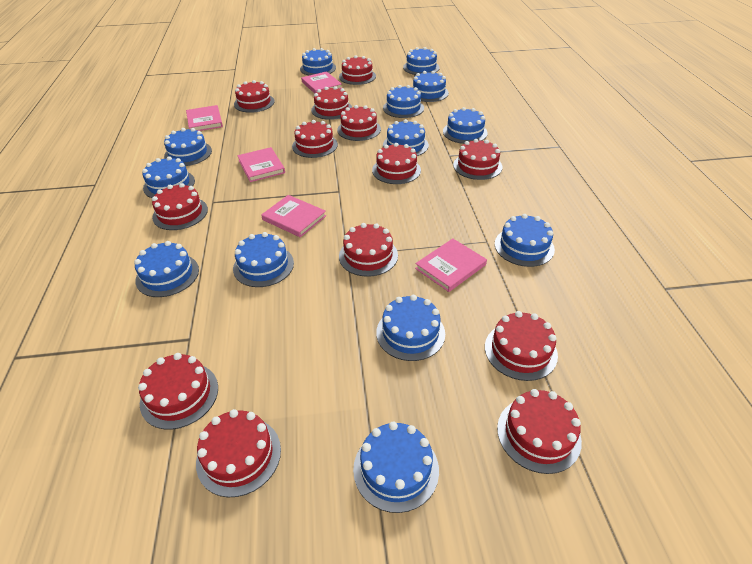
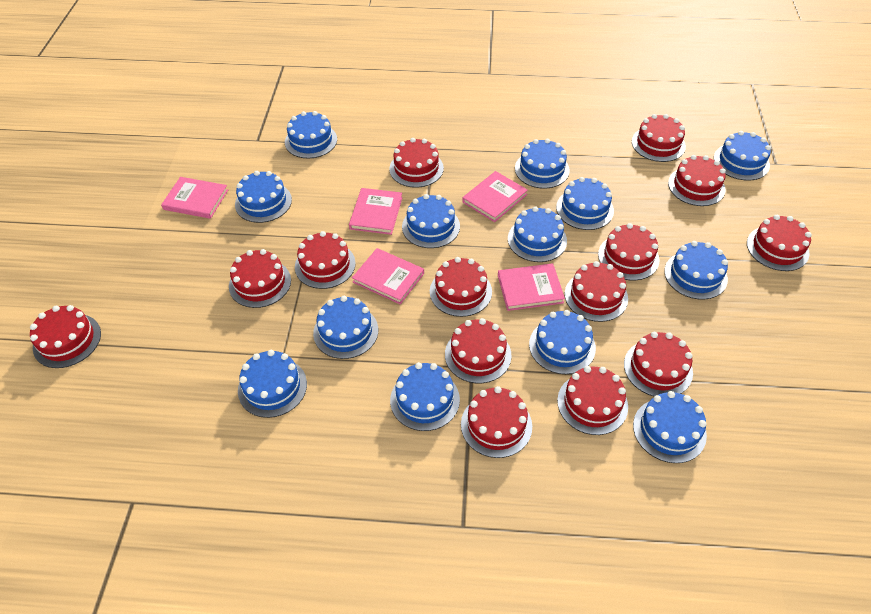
red cake: 13 -> 14

